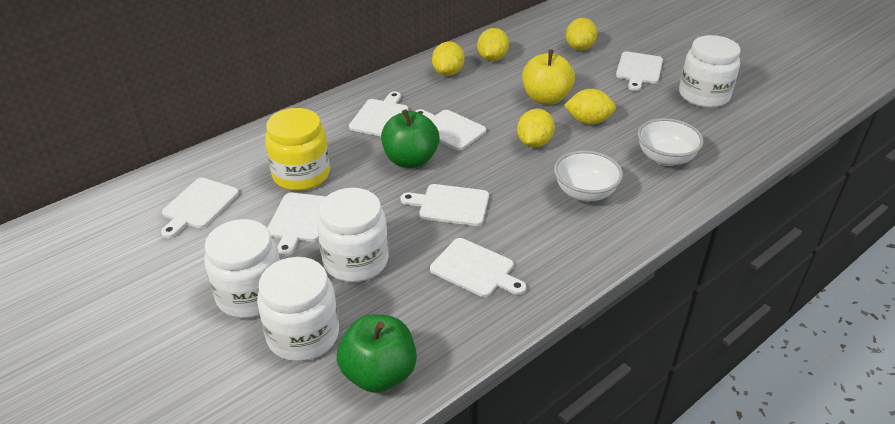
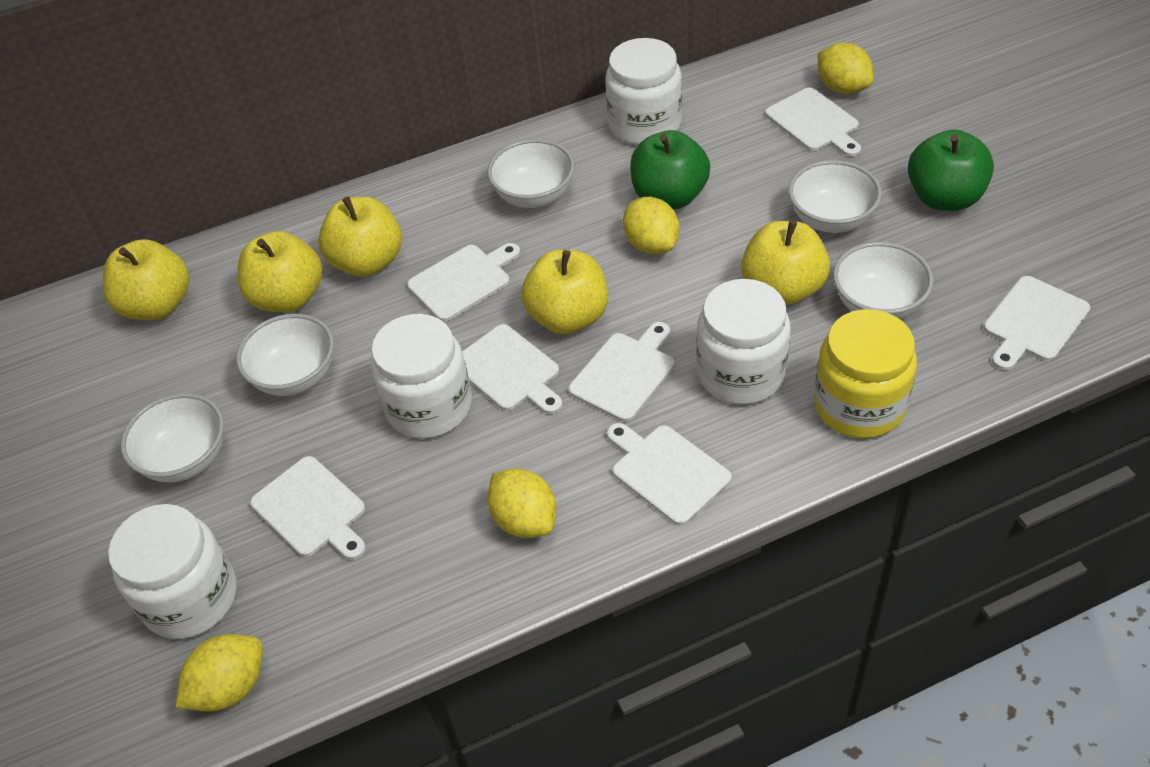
white bowl: 2 -> 5
yellow apple: 1 -> 5
yellow lemon: 5 -> 4

